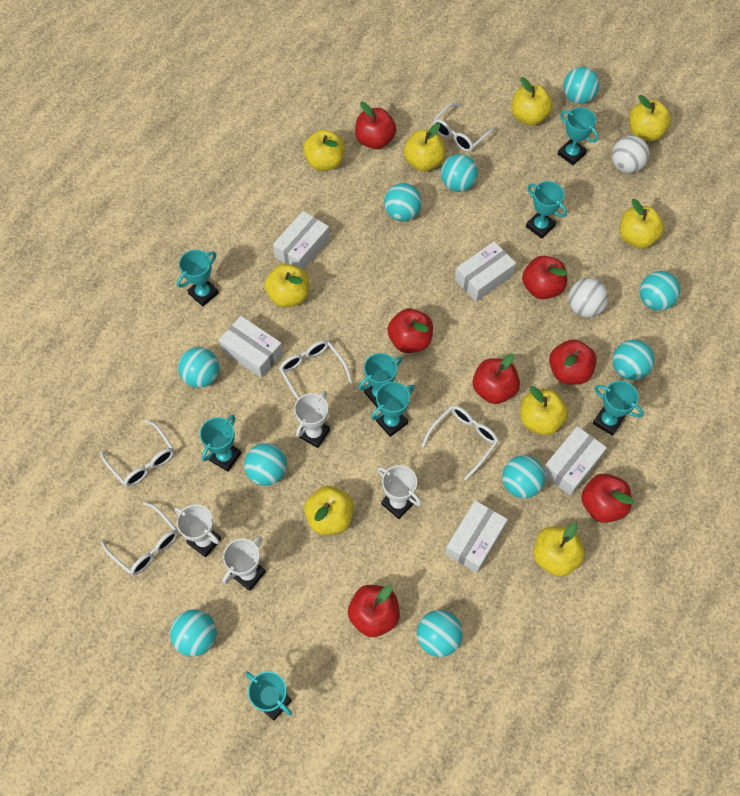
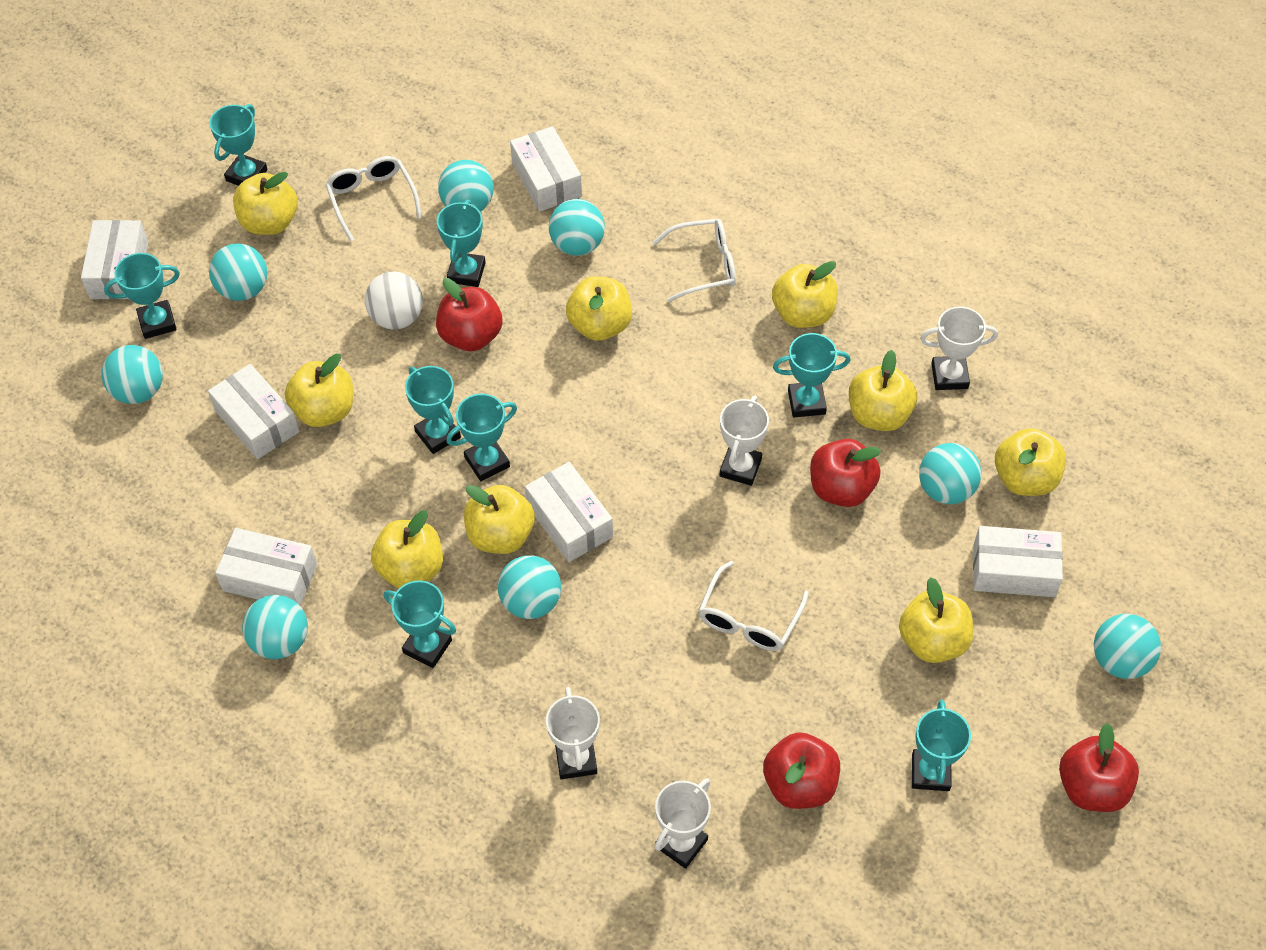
red apple: 7 -> 4
turquoise ball: 10 -> 8
white ball: 2 -> 1
white box: 5 -> 6
white glasses: 5 -> 3

